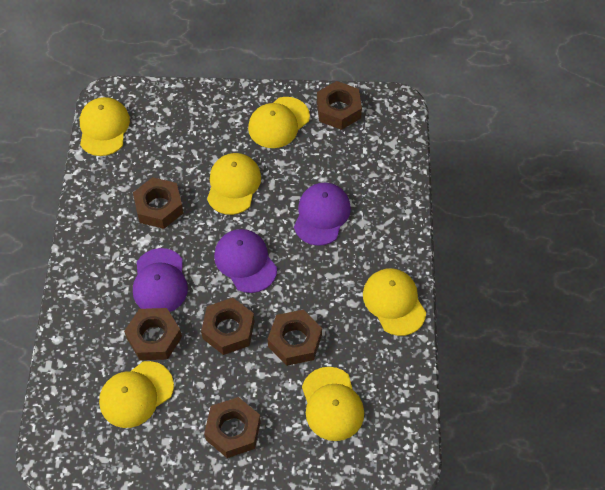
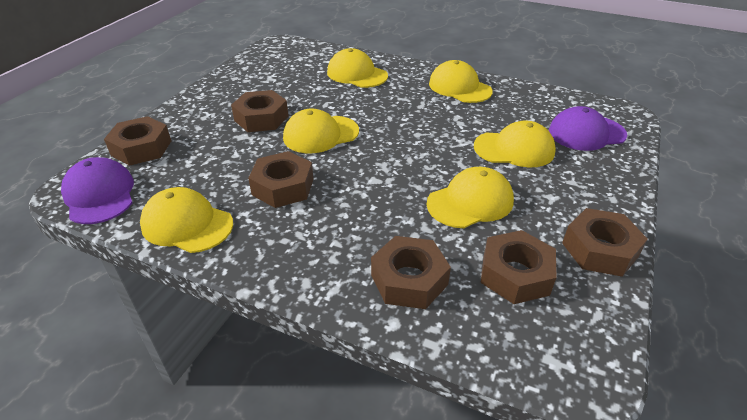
purple cap: 3 -> 2

